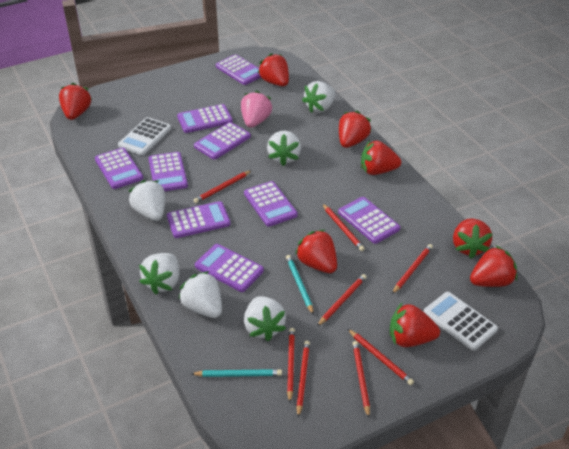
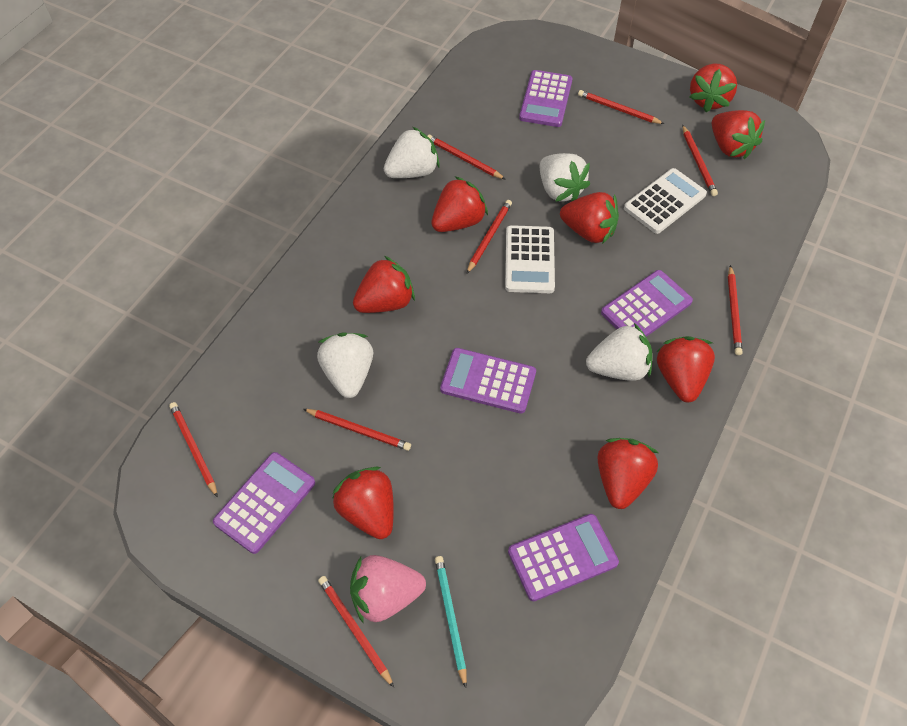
purple calculator: 9 -> 5
turquoise pencil: 2 -> 1
white strawberry: 6 -> 4

